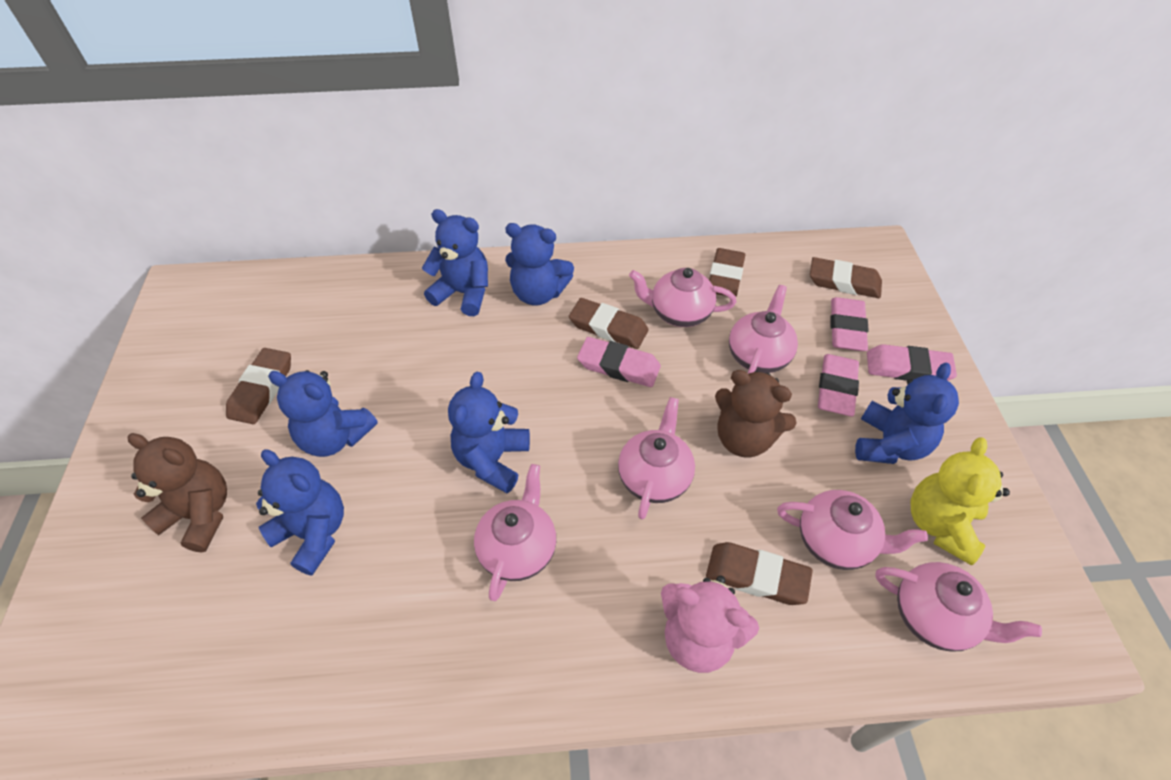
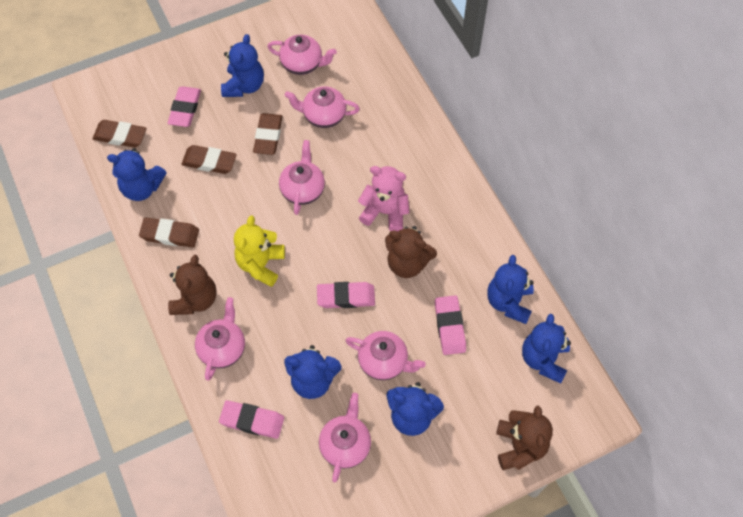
brown eraser: 5 -> 4
brown teddy bear: 2 -> 3

